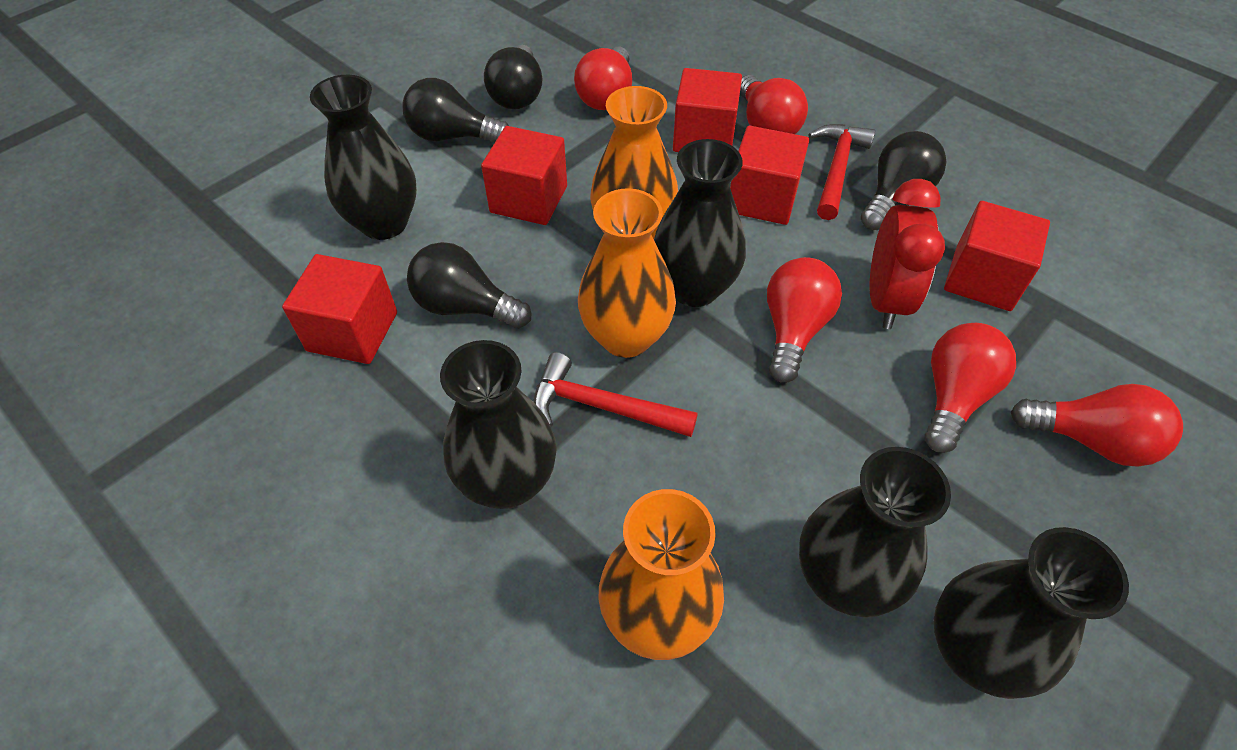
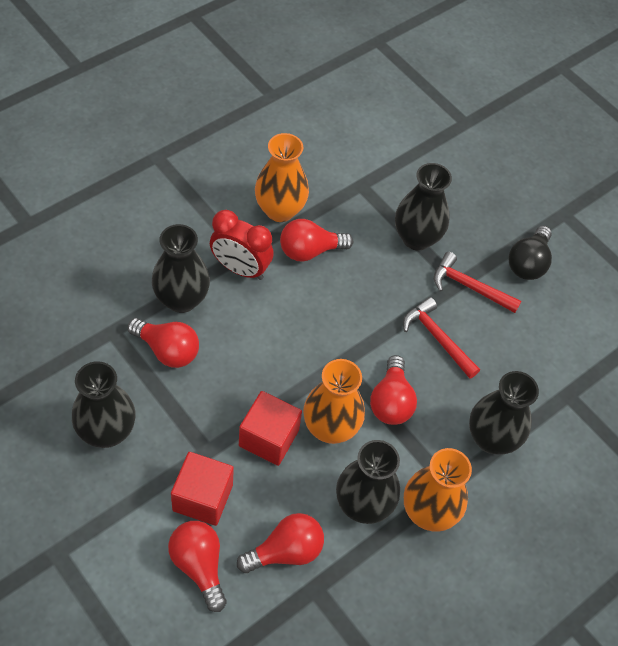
black light bulb: 4 -> 1
red cube: 5 -> 2

